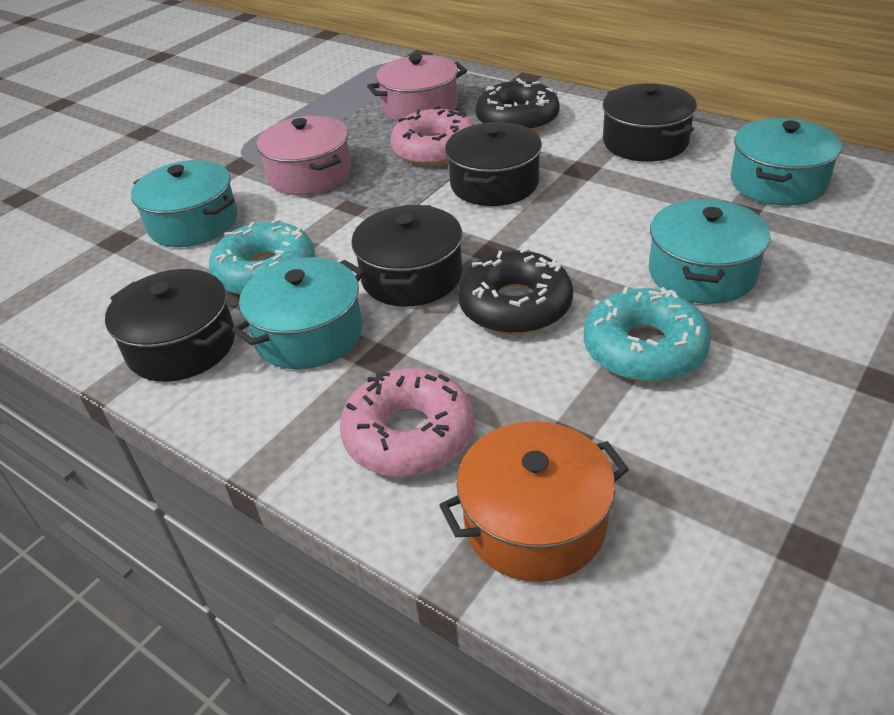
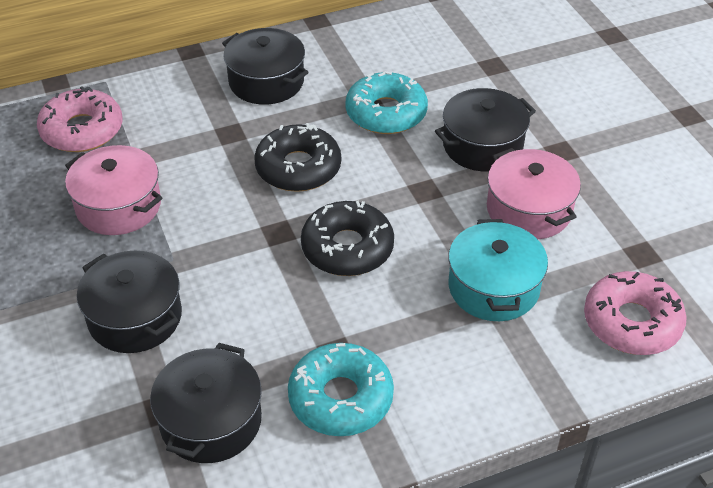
orange pot: 1 -> 0
turquoise pot: 4 -> 1

